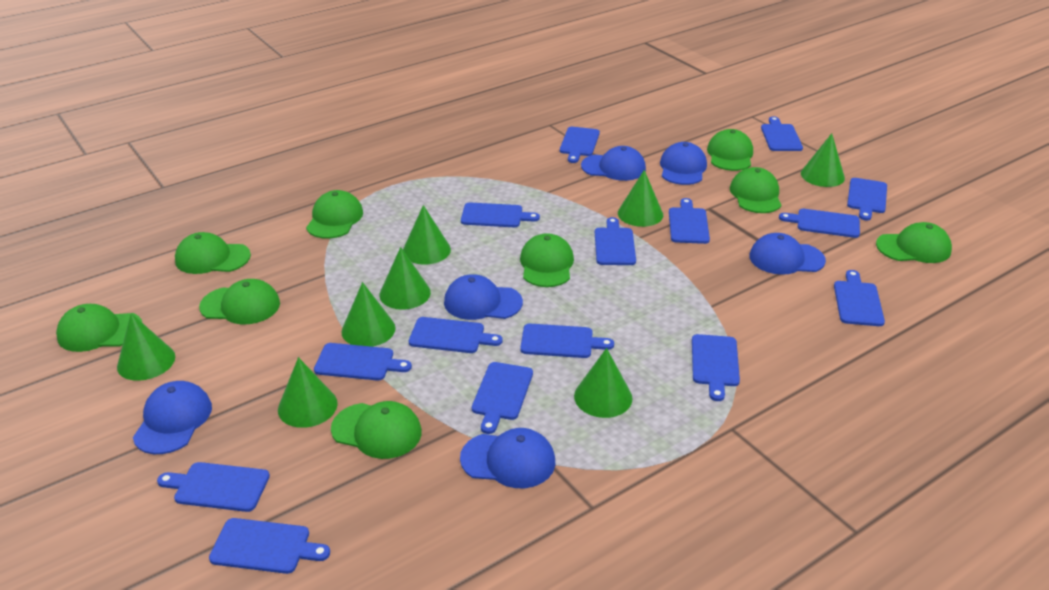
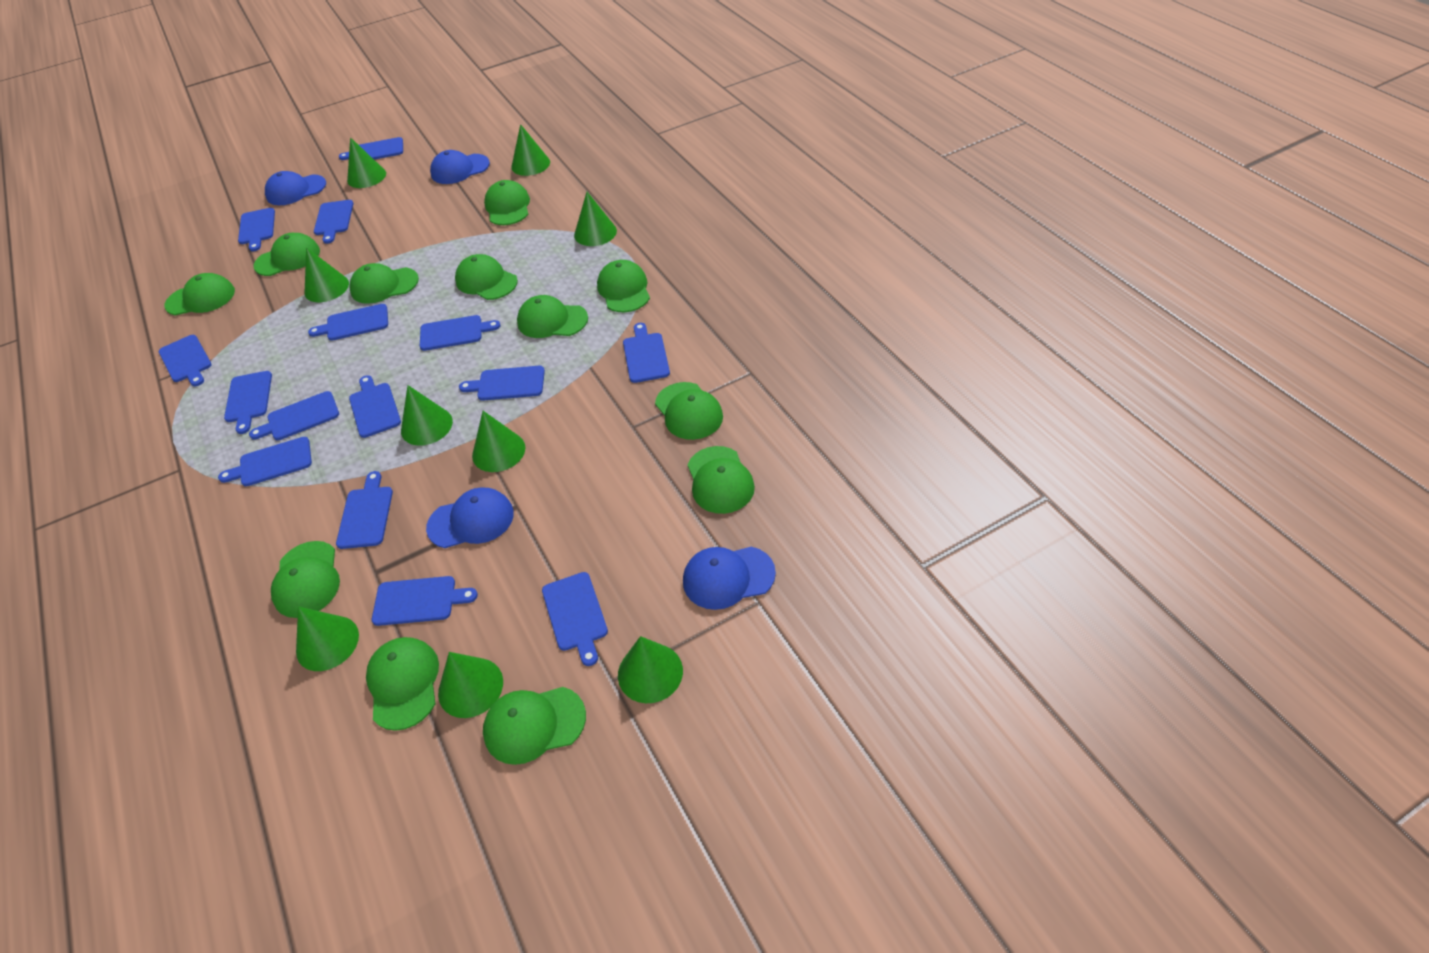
blue cap: 6 -> 4
green cap: 9 -> 12
green cone: 8 -> 9

